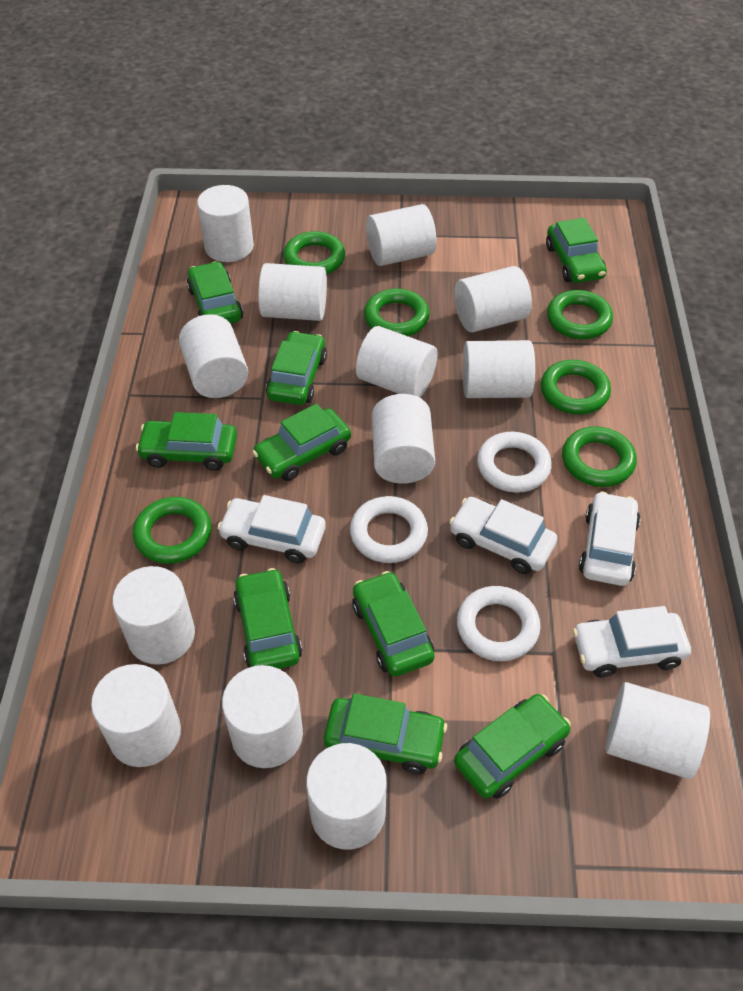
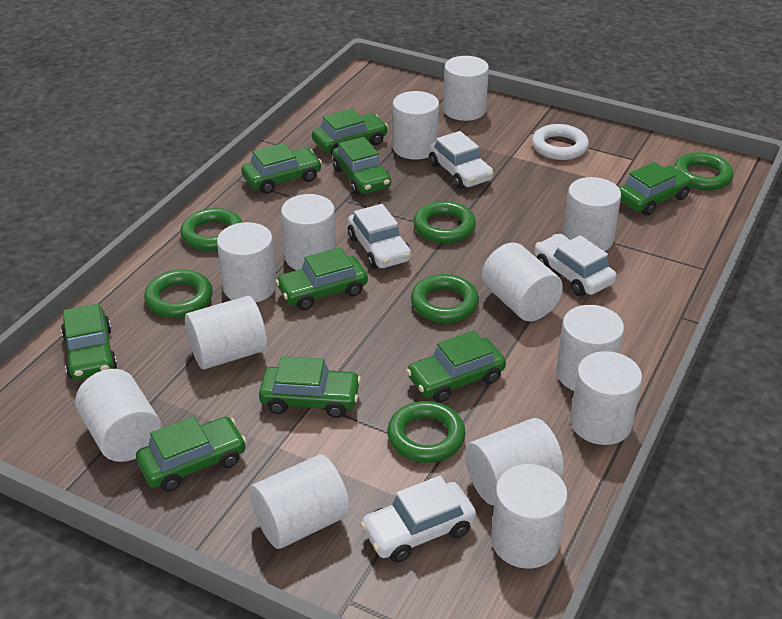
white ring: 3 -> 1

